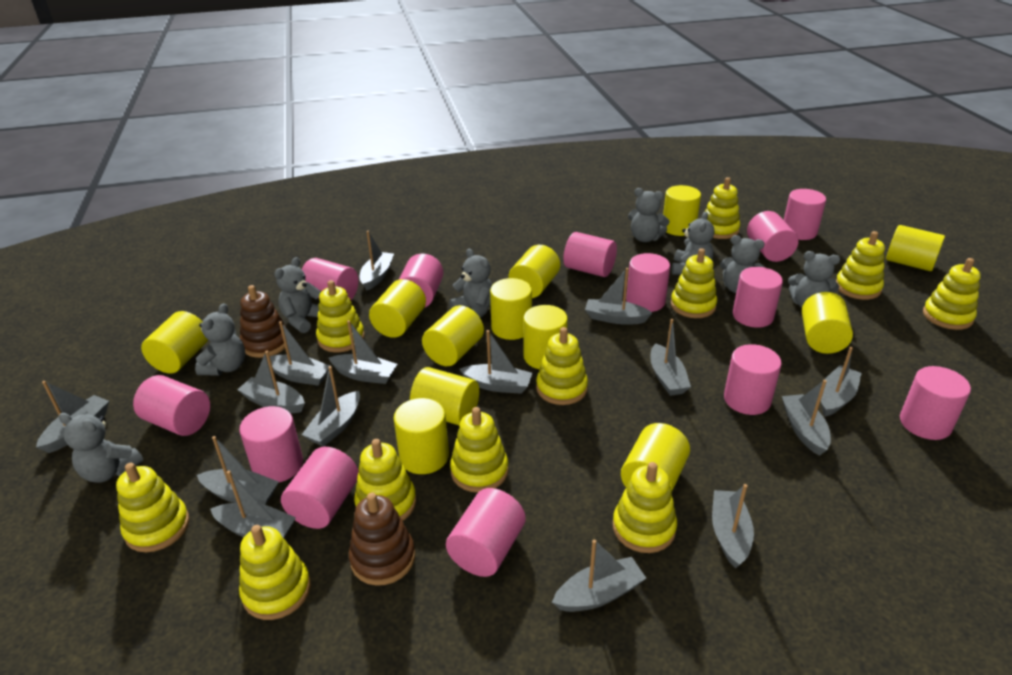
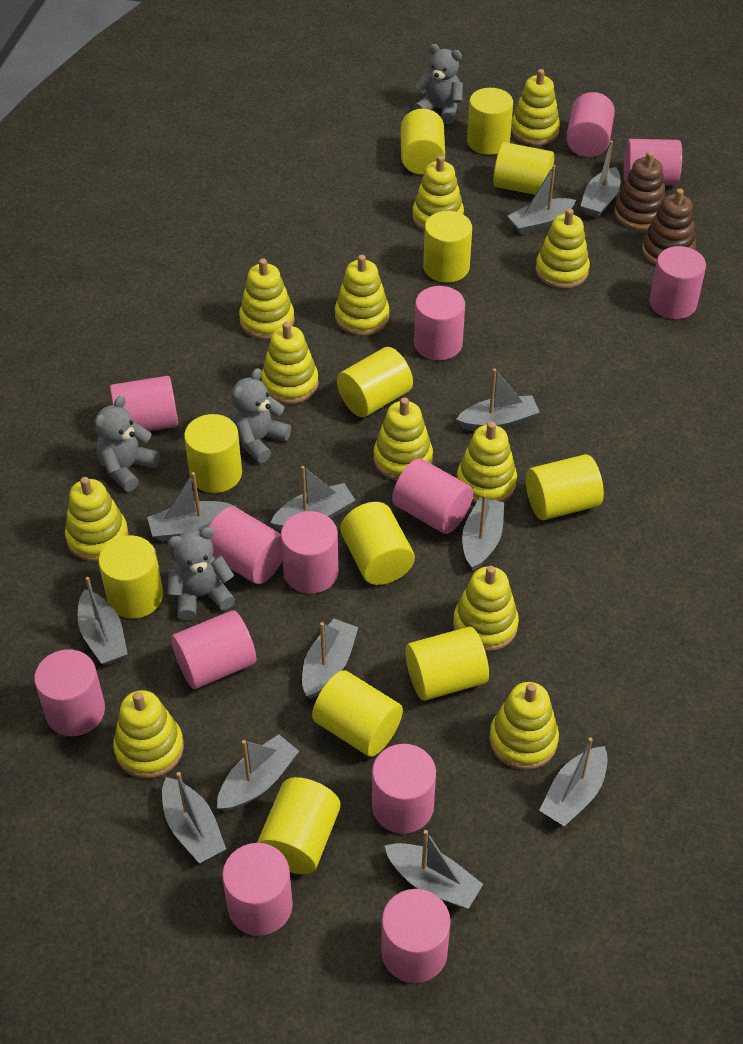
grey boat: 15 -> 12
grey teddy bear: 8 -> 4
yellow stacking toy: 11 -> 12

